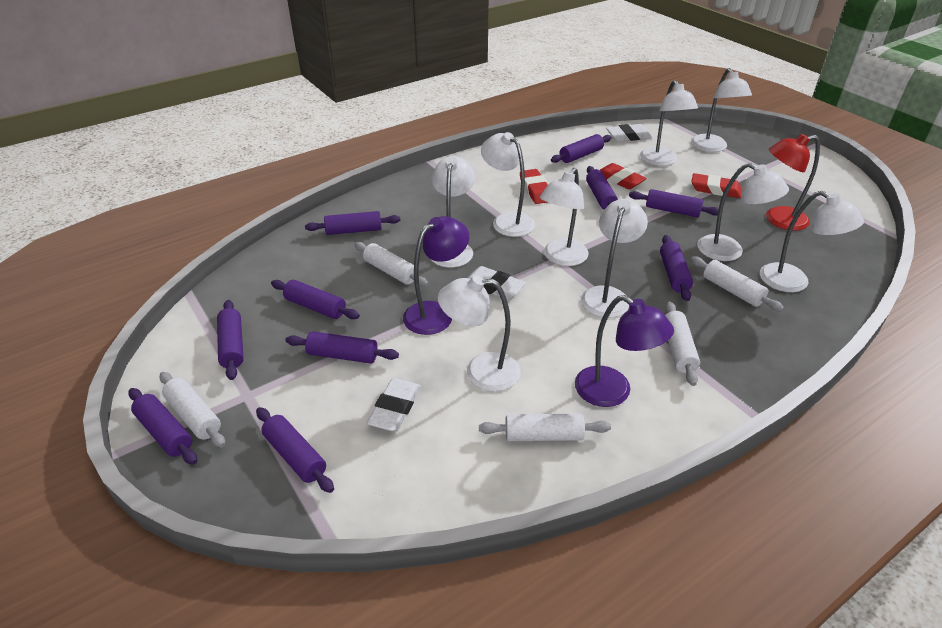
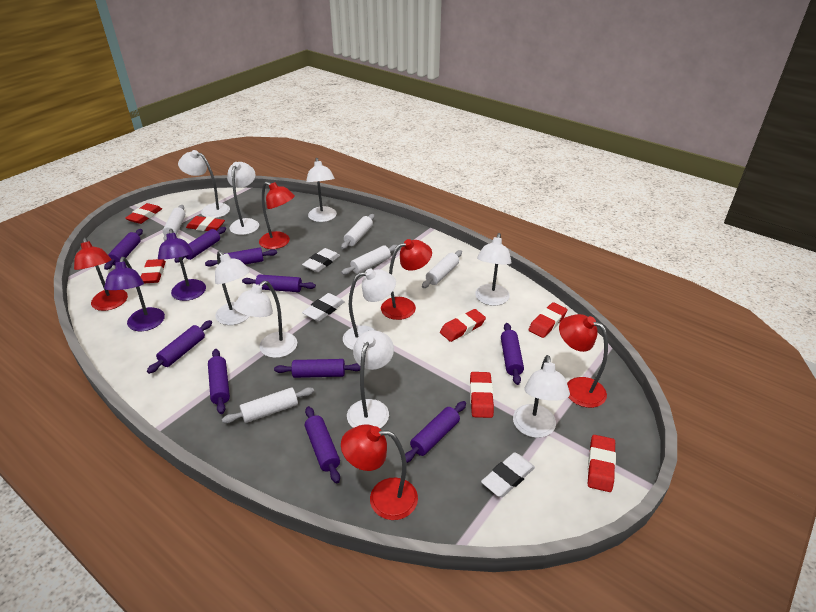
red eraser: 3 -> 7
red lamp: 1 -> 5

